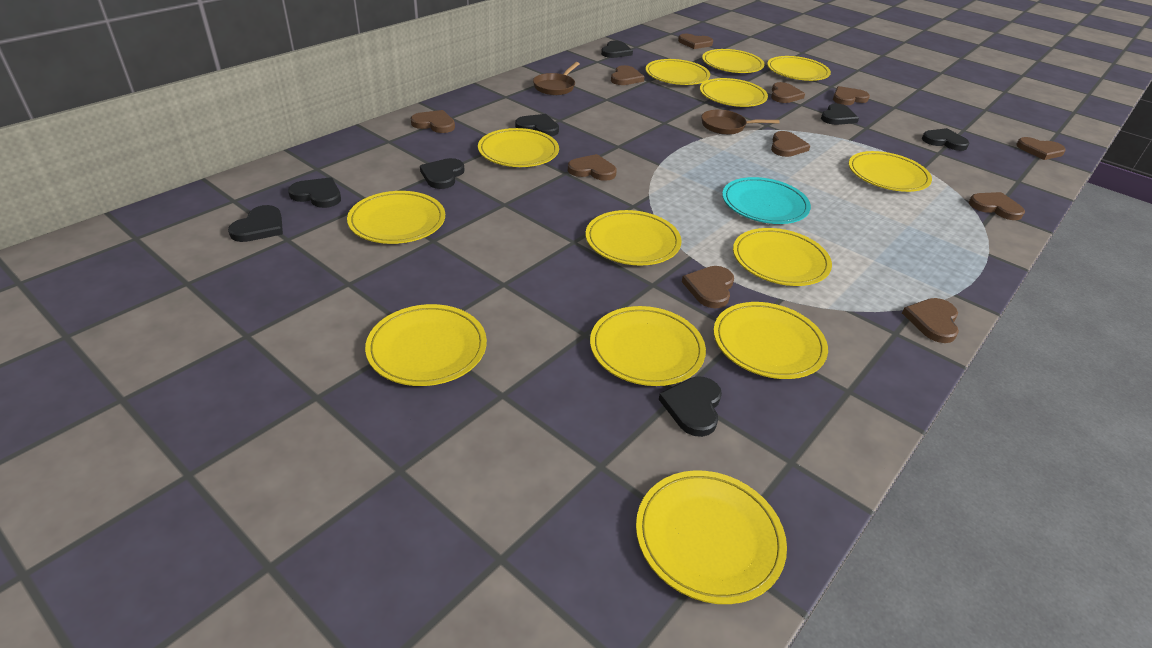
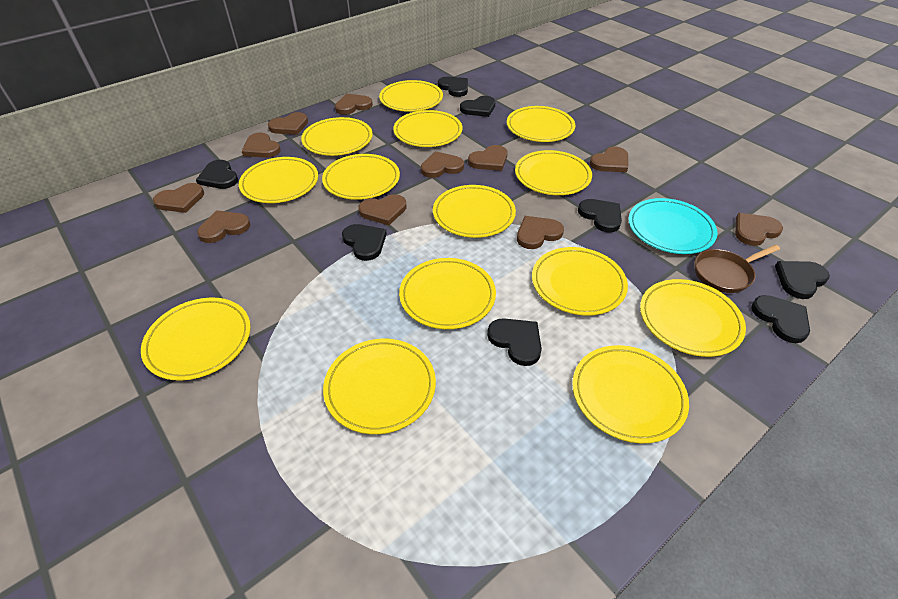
brown pan: 2 -> 1
yellow plate: 13 -> 14

